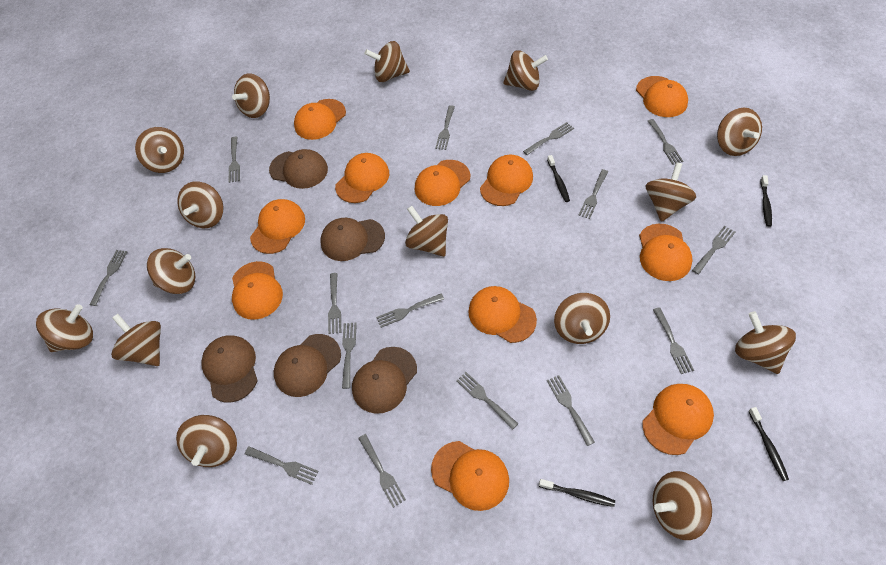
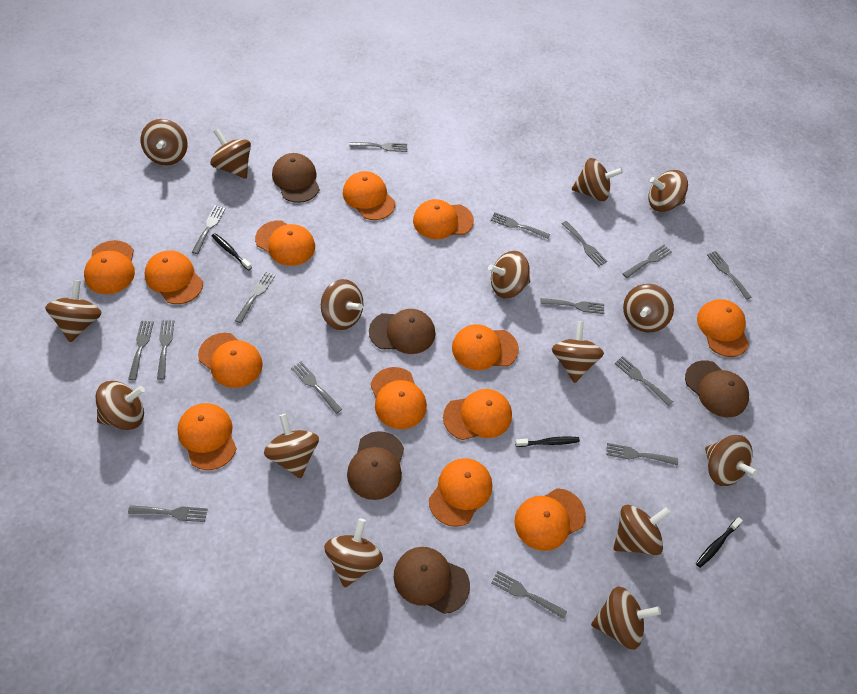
black toothbrush: 4 -> 3
orange cap: 11 -> 13

